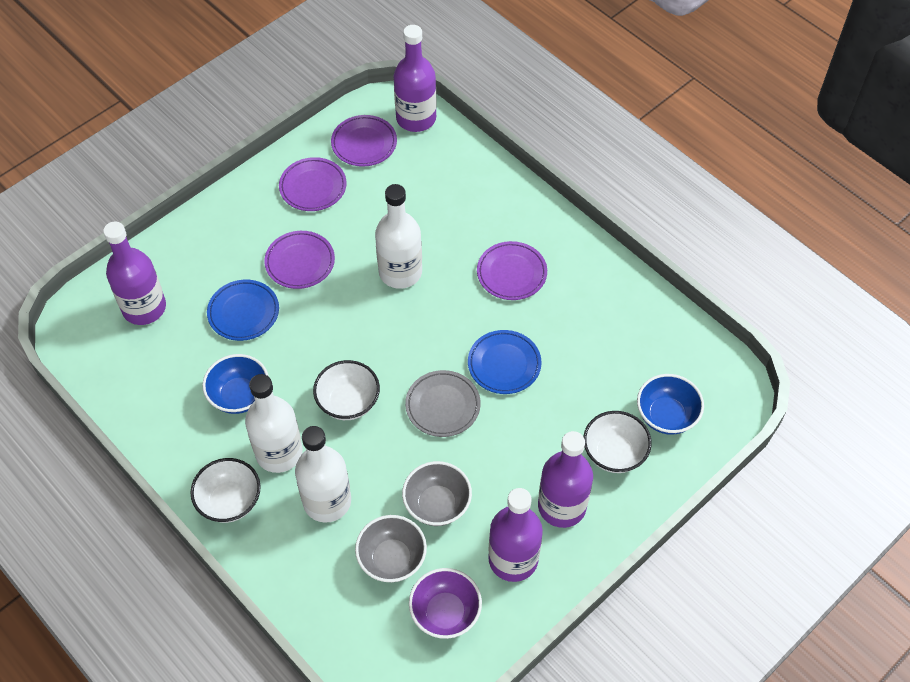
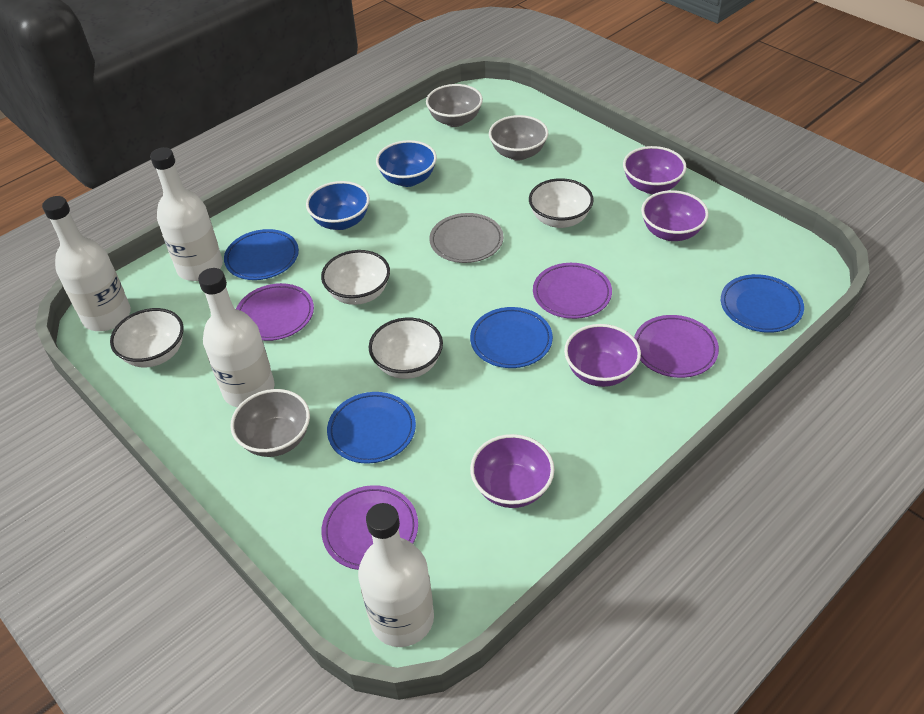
blue plate: 2 -> 4
grey bowl: 2 -> 3
purple bottle: 4 -> 0
purple bowl: 1 -> 4
white bottle: 3 -> 4
white bowl: 3 -> 4

